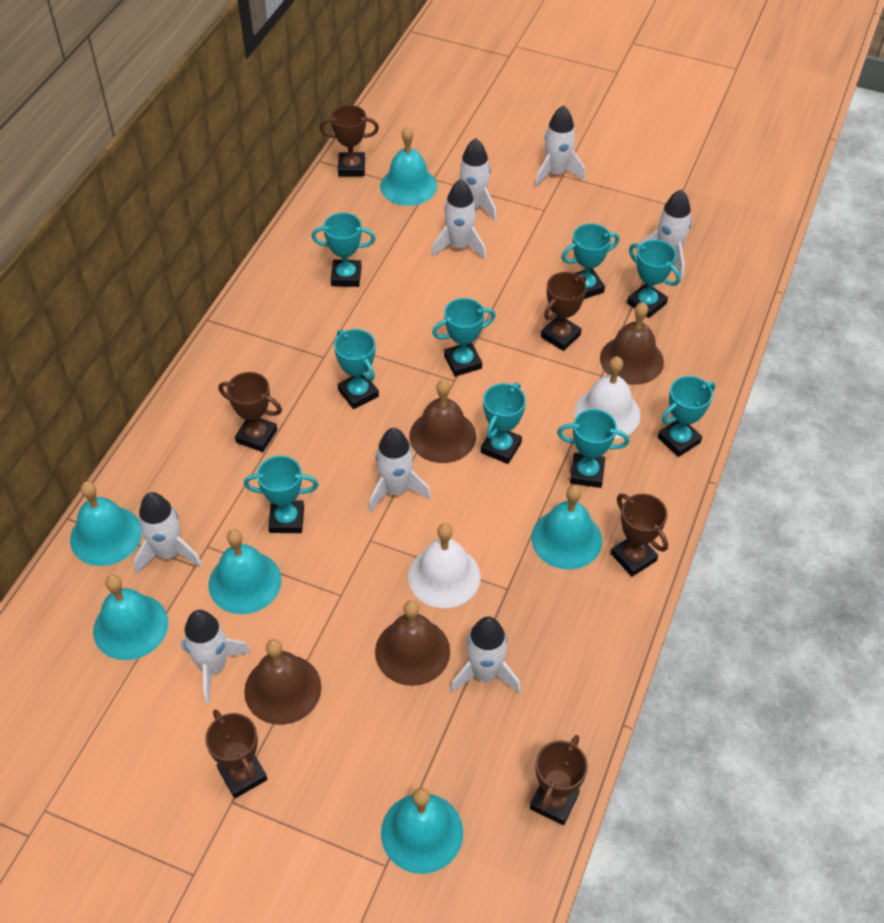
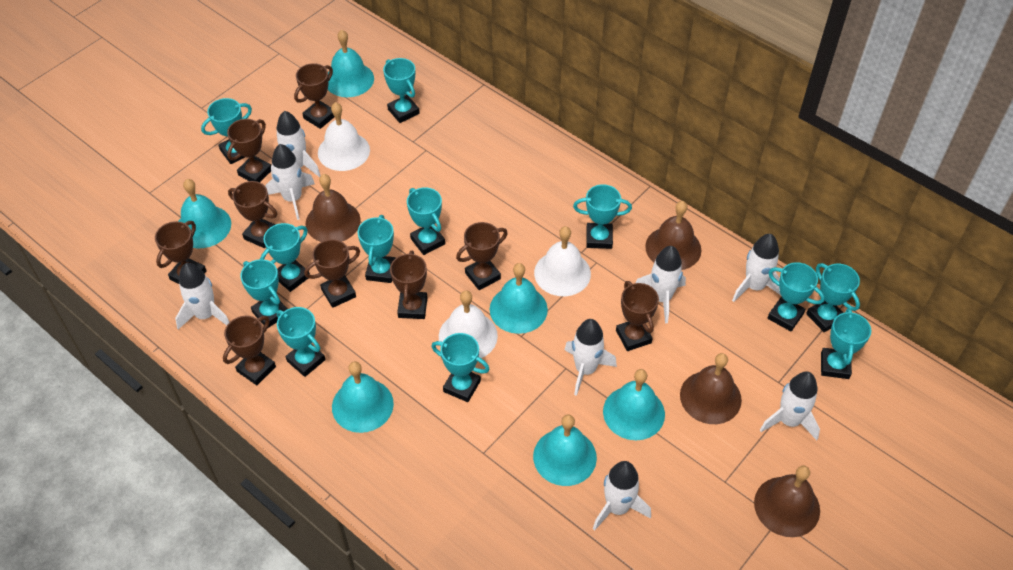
brown trophy: 6 -> 9
turquoise trophy: 9 -> 12
white bell: 2 -> 3

